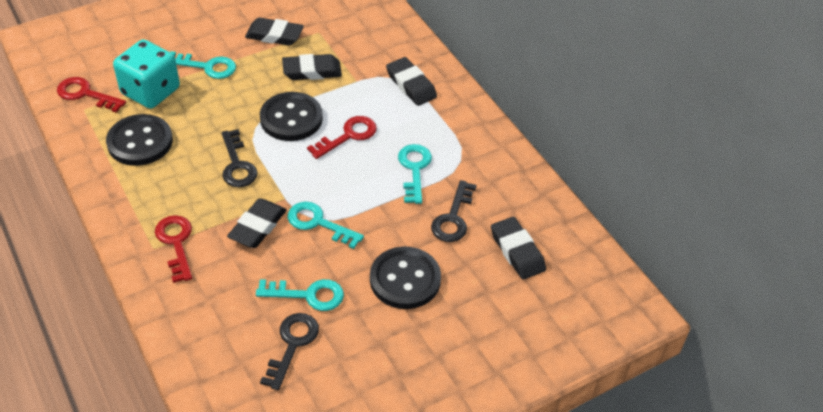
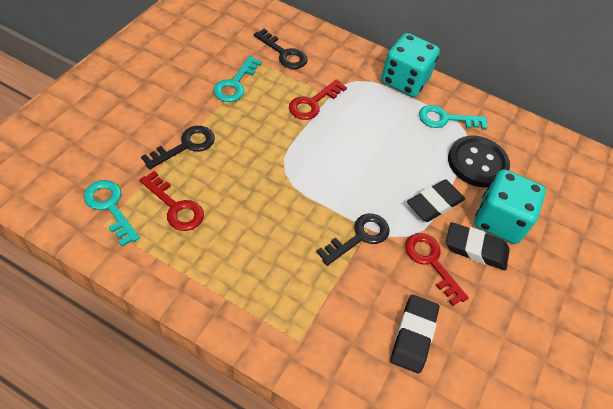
black button: 3 -> 1
black eraser: 5 -> 3
turquoise dice: 1 -> 2
turquoise key: 4 -> 3

